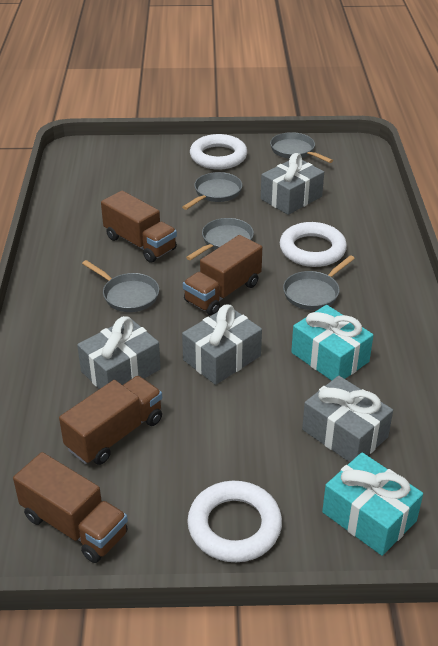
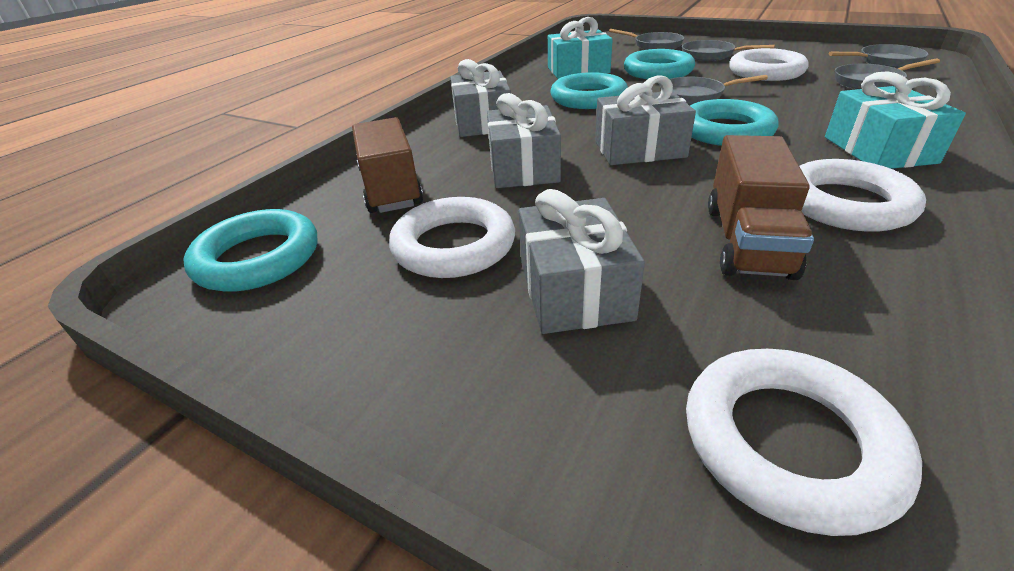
brown truck: 4 -> 2
turquoise ring: 0 -> 4
white ring: 3 -> 4

